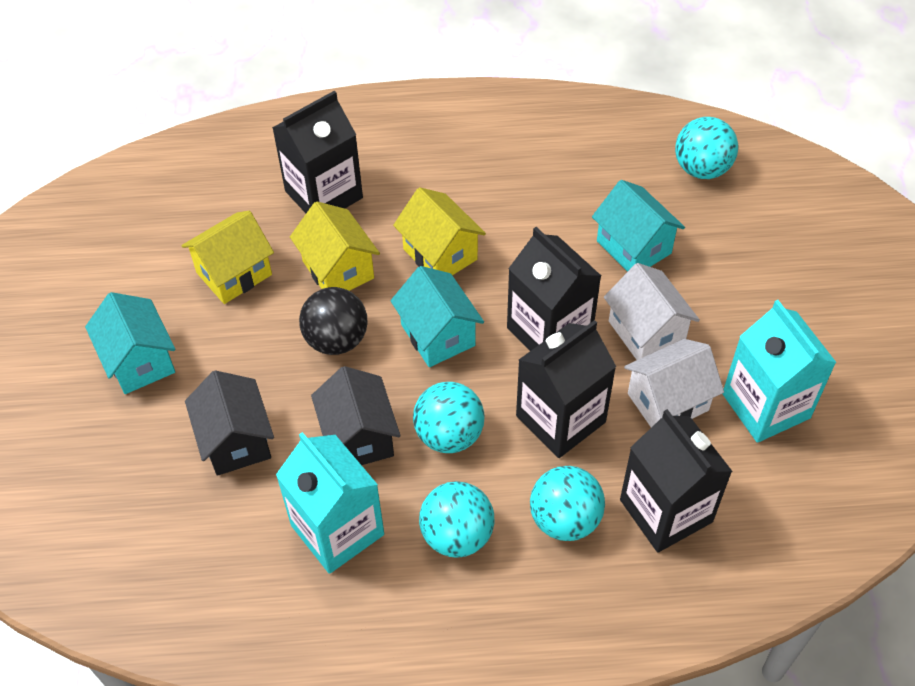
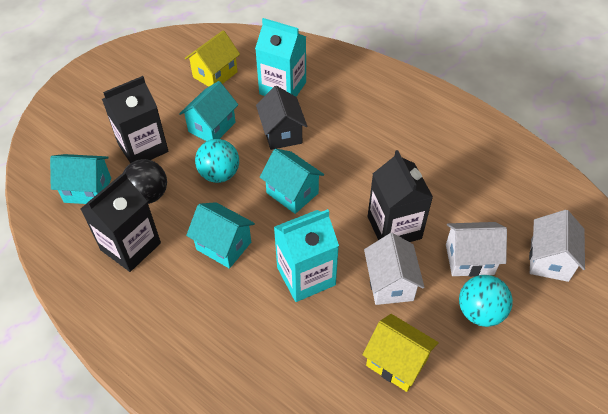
black carton: 4 -> 3
black house: 2 -> 1
turquoise ball: 4 -> 2
turquoise house: 3 -> 4
white house: 2 -> 3
yellow house: 3 -> 2

